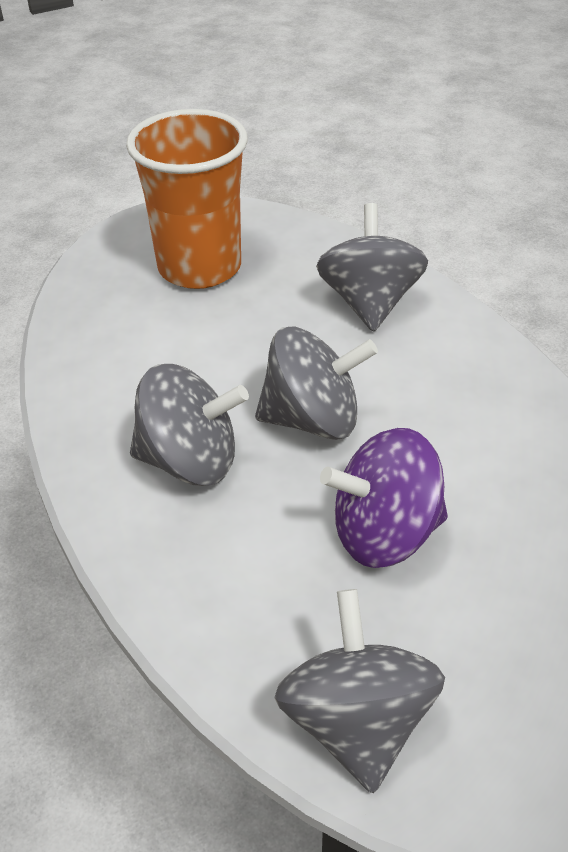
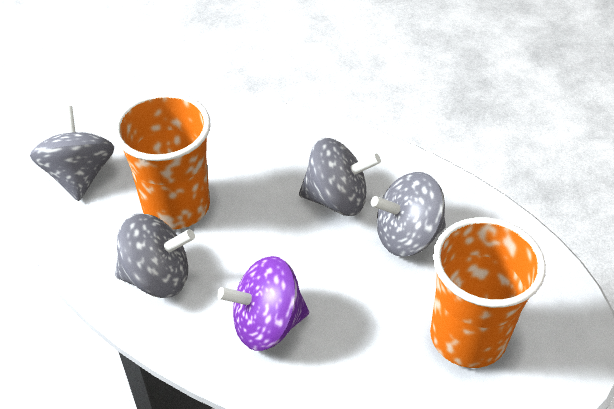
orange cup: 1 -> 2

